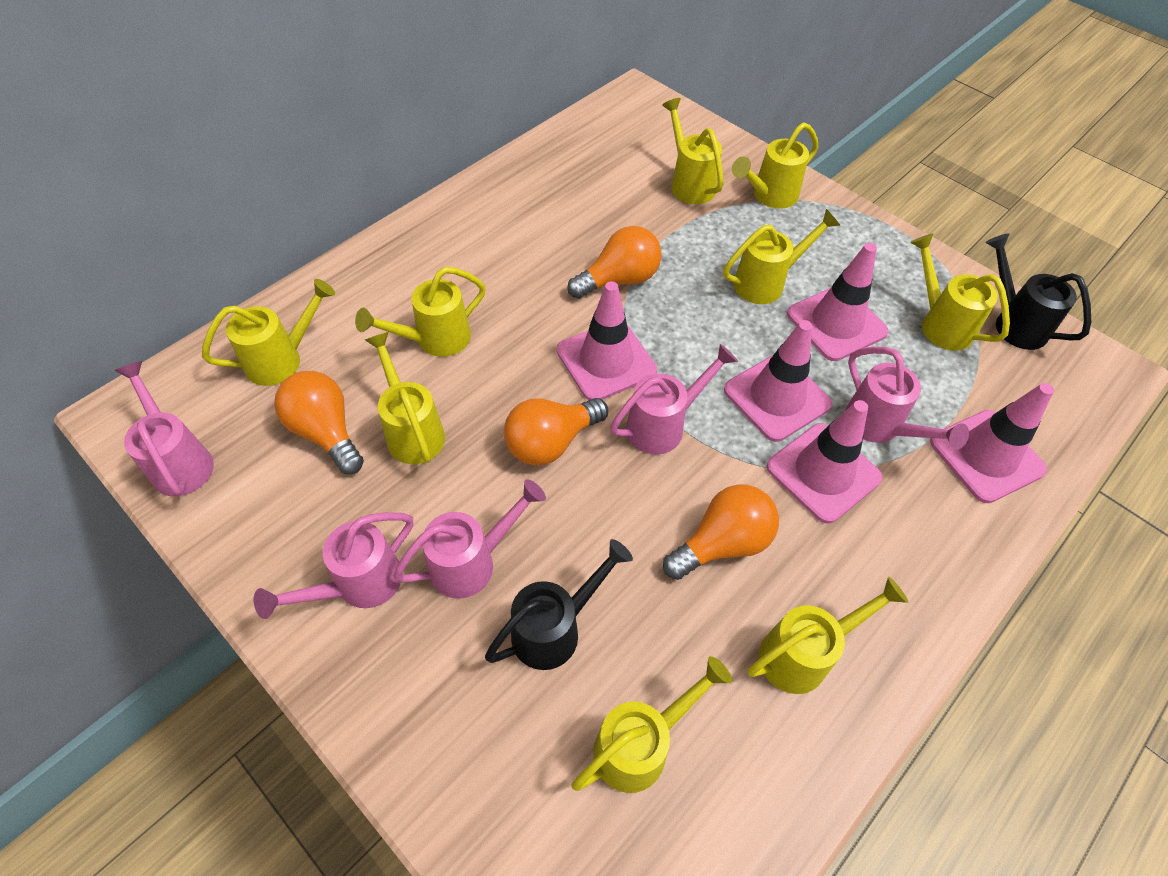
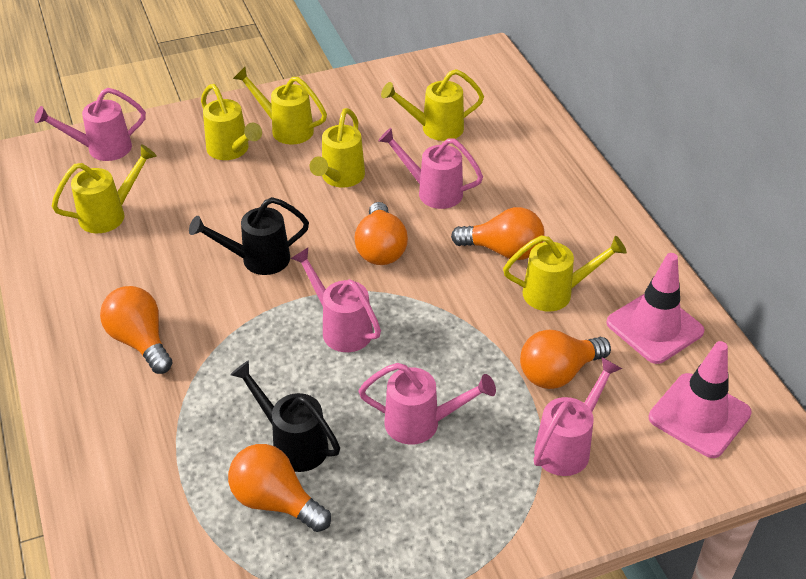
orange light bulb: 4 -> 5
pink traffic cone: 5 -> 2
yellow watering can: 9 -> 6

